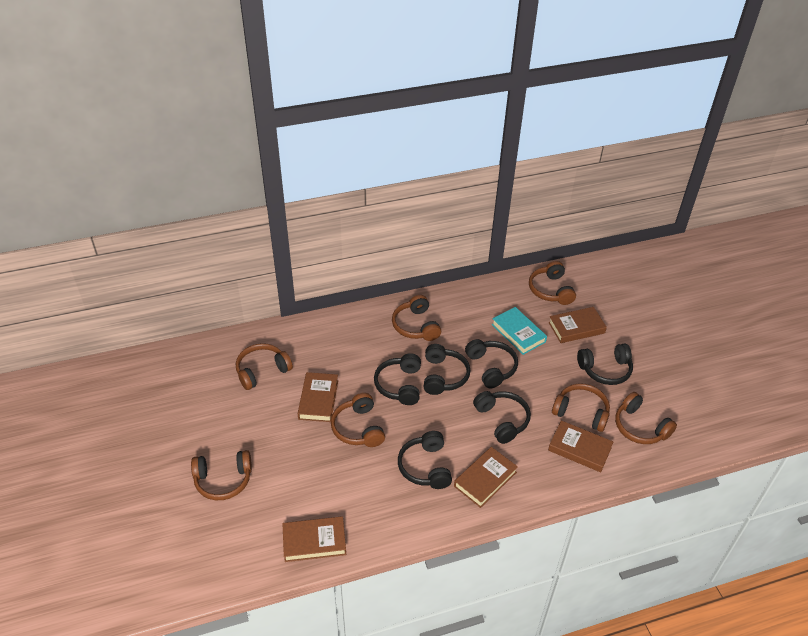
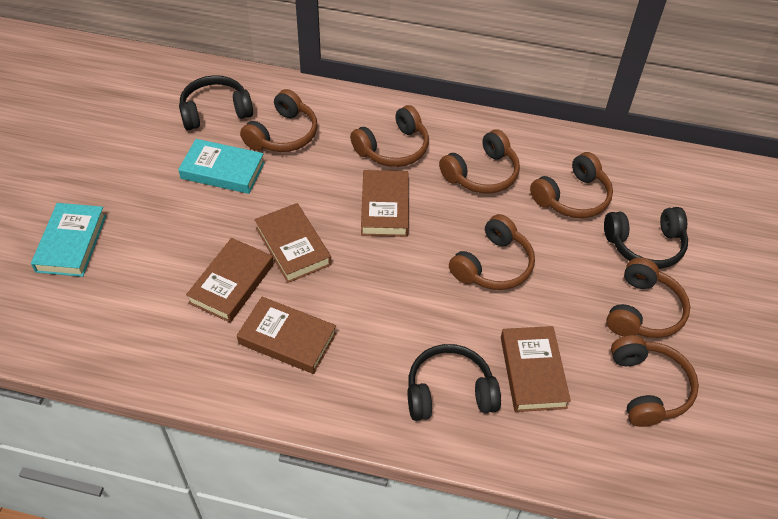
black headphones: 6 -> 3
turquoise book: 1 -> 2

